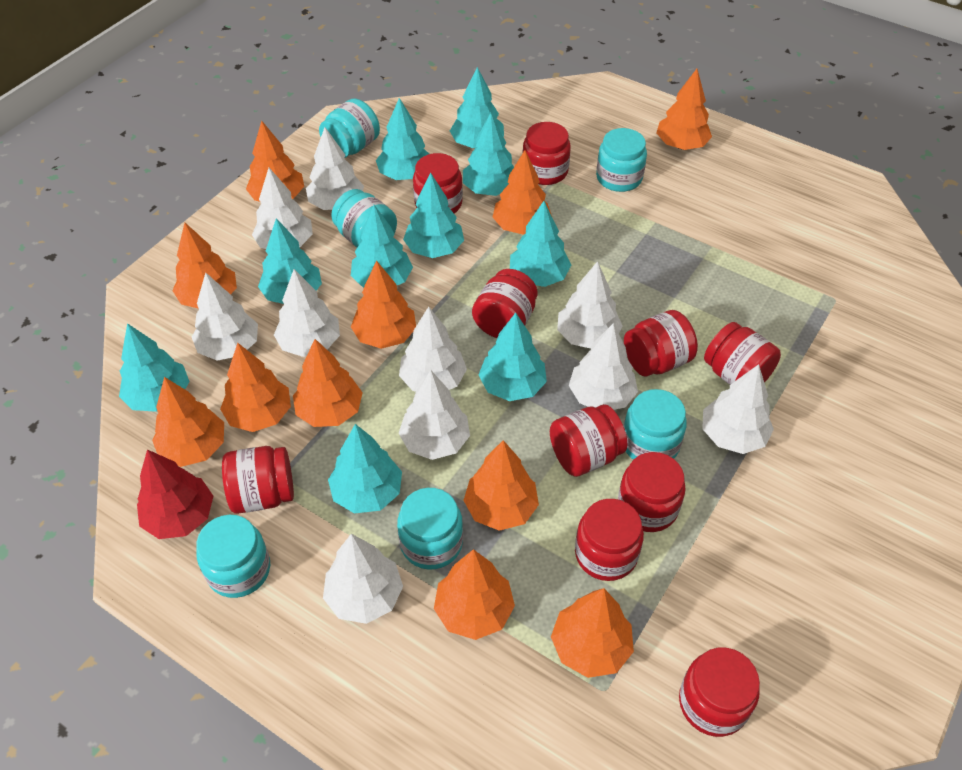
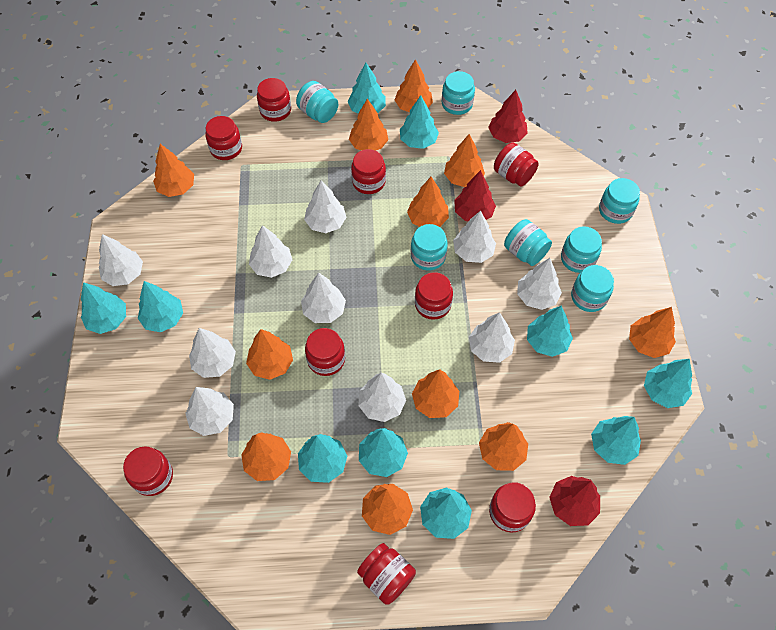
red jar: 10 -> 9
red tree: 1 -> 3
turquoise jar: 6 -> 7

